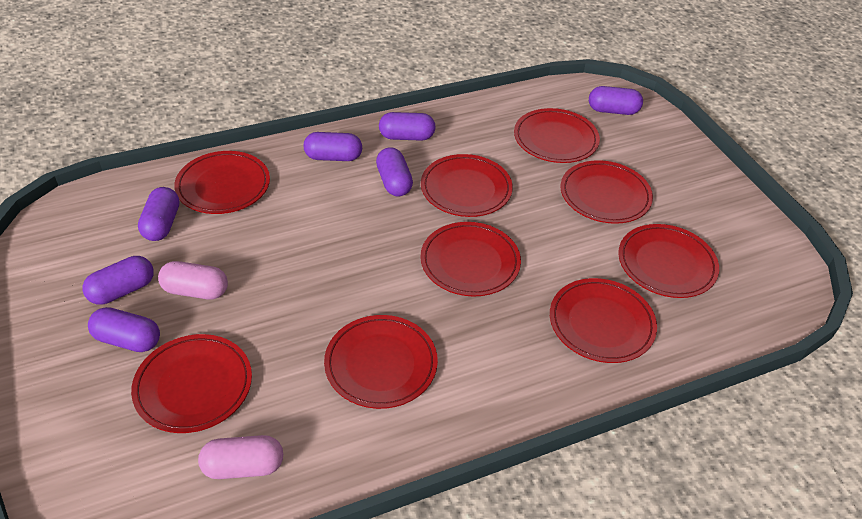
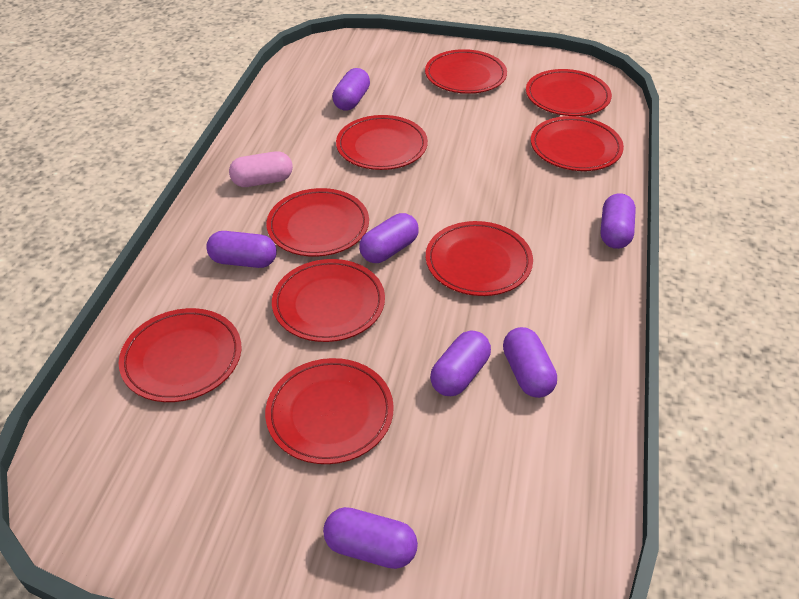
pink capsule: 2 -> 1

